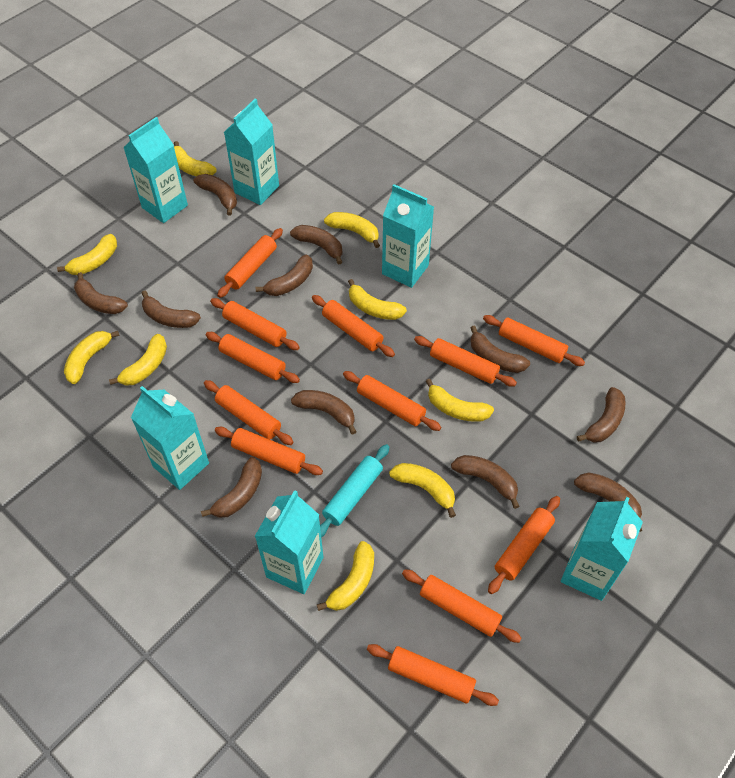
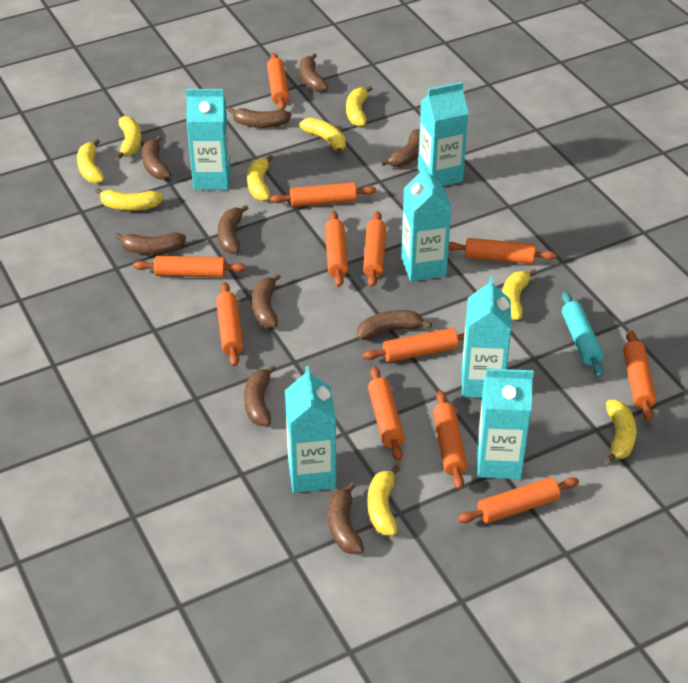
brown banana: 11 -> 10

